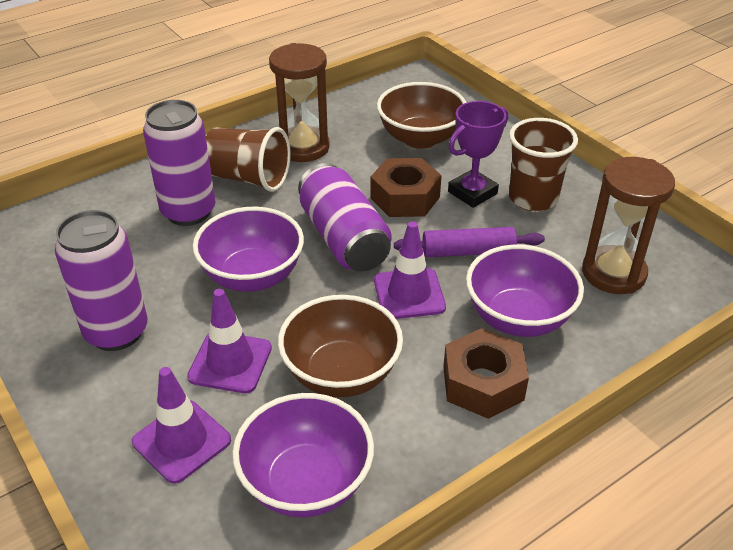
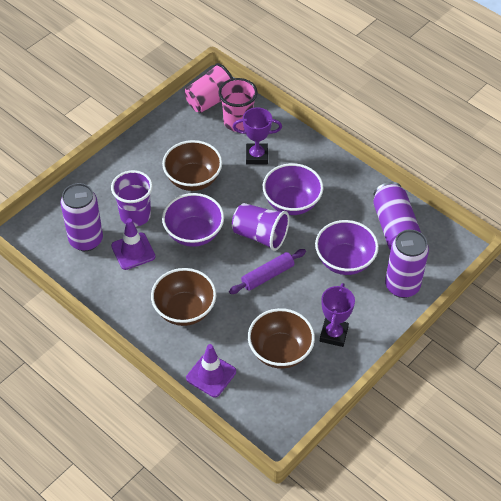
brown bowl: 2 -> 3
brown cup: 2 -> 0
brown hourglass: 2 -> 0
brown nut: 2 -> 0
pink cup: 0 -> 2
purple cup: 0 -> 2
purple traffic cone: 3 -> 2
purple trophy: 1 -> 2

